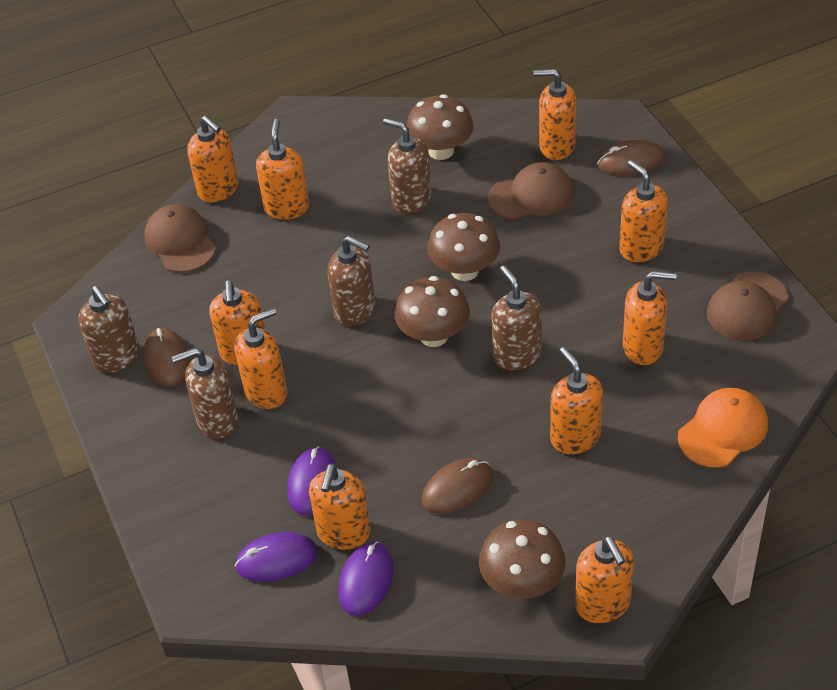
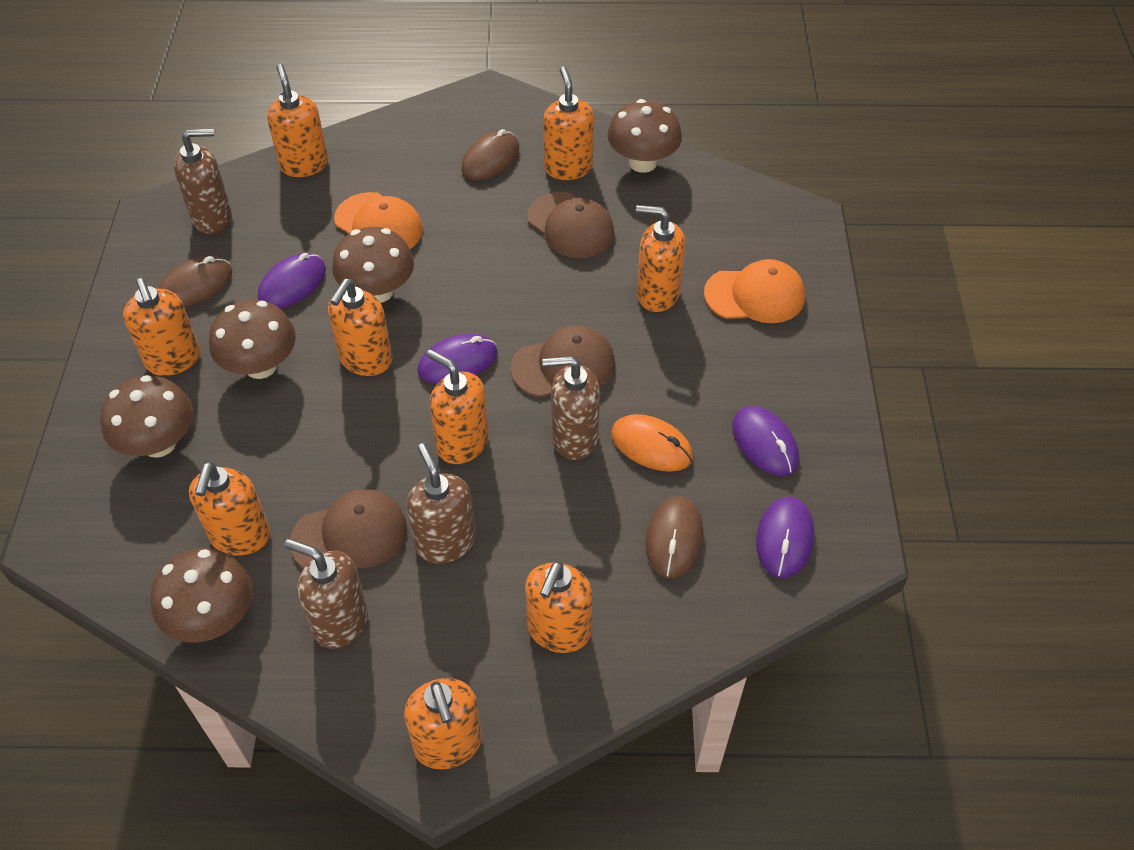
brown mushroom: 4 -> 5
brown soap dispenser: 5 -> 4
orange cap: 1 -> 2
orange mouse: 0 -> 1
orange soap dispenser: 10 -> 9
purple mouse: 3 -> 4

